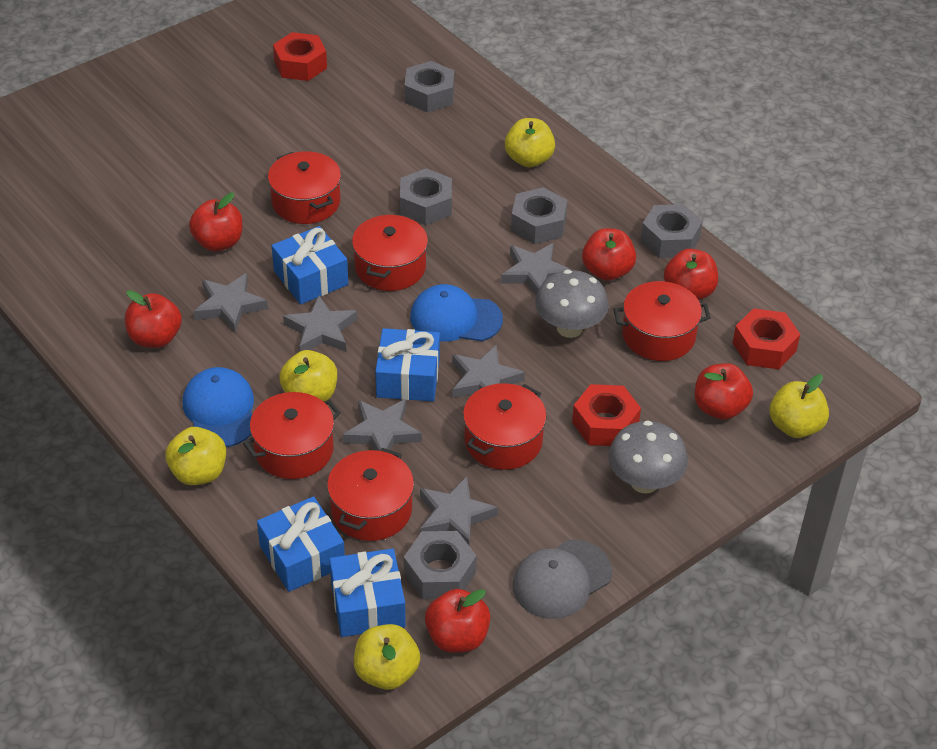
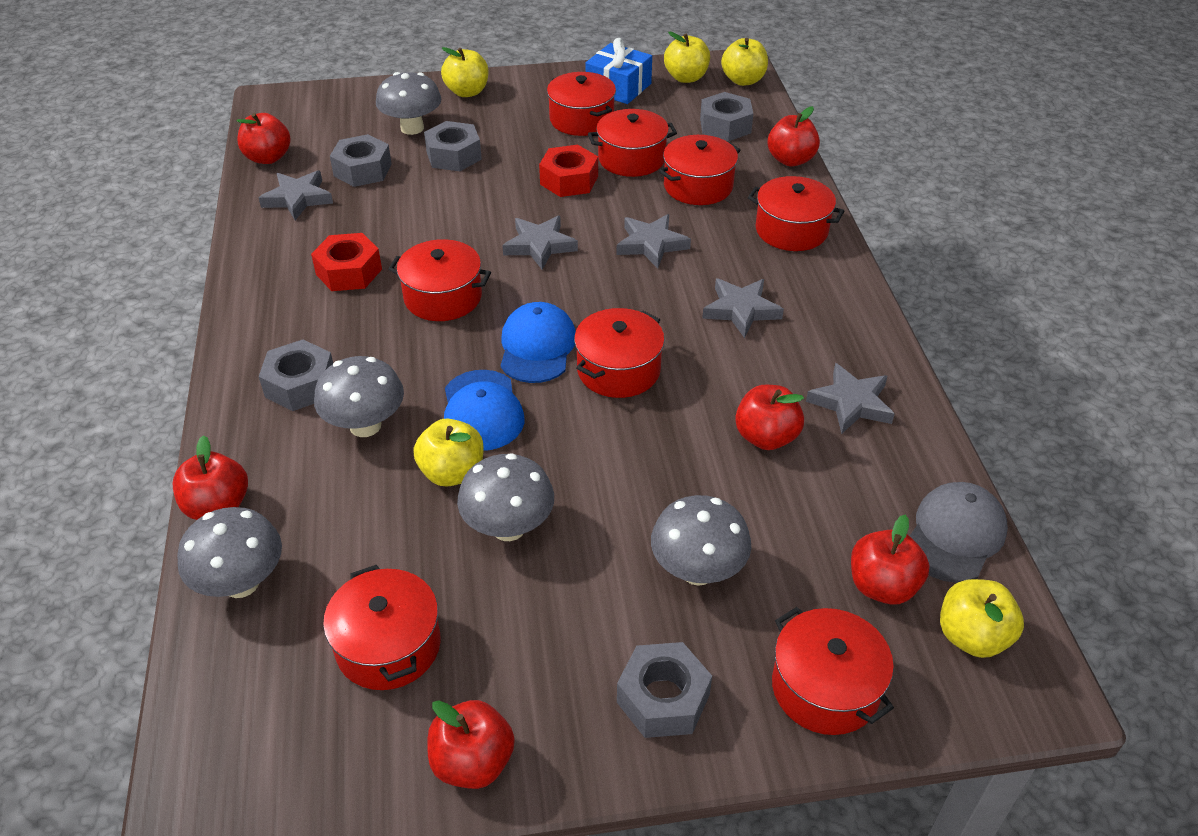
blue gift: 4 -> 1
grey mushroom: 2 -> 5
grey star: 6 -> 5
red nut: 3 -> 2
red pot: 6 -> 8

